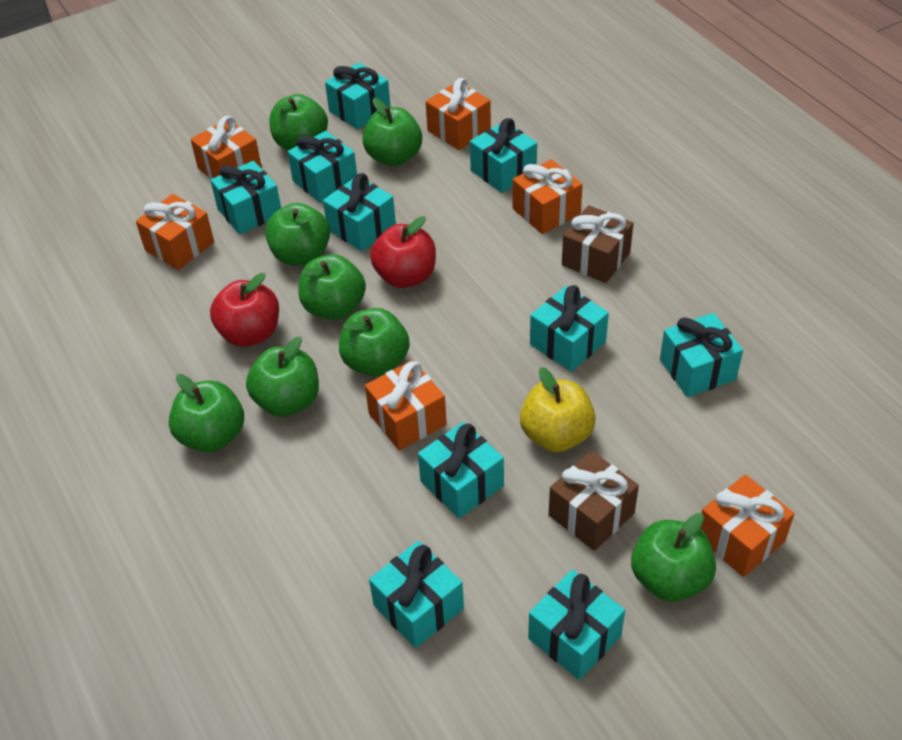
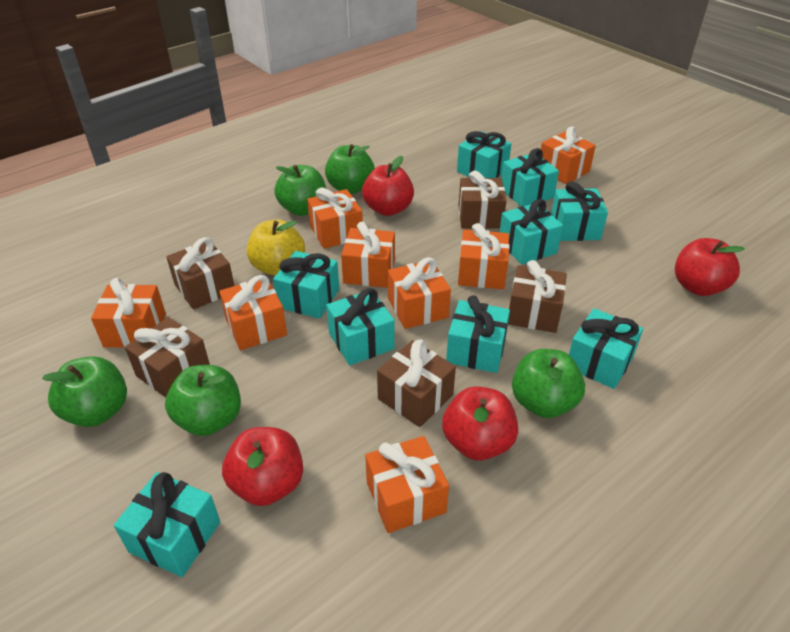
brown gift: 2 -> 5
green apple: 8 -> 5
orange gift: 6 -> 8
red apple: 2 -> 4
turquoise gift: 10 -> 9

